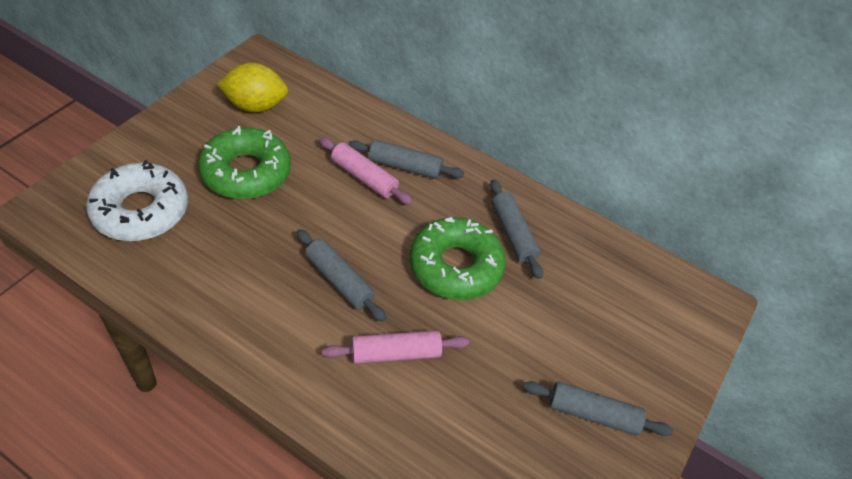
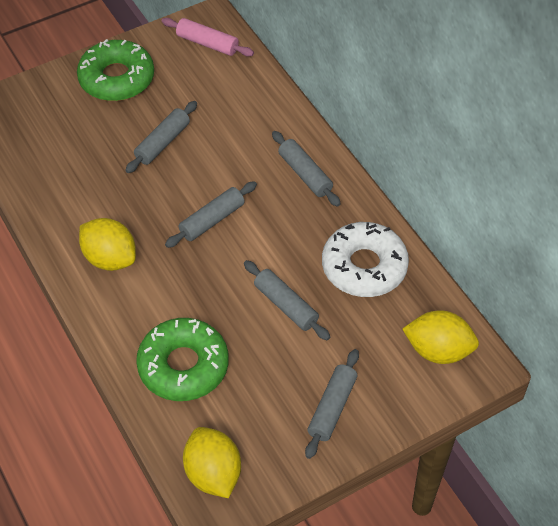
grey rolling pin: 4 -> 5
pink rolling pin: 2 -> 1
yellow lemon: 1 -> 3

